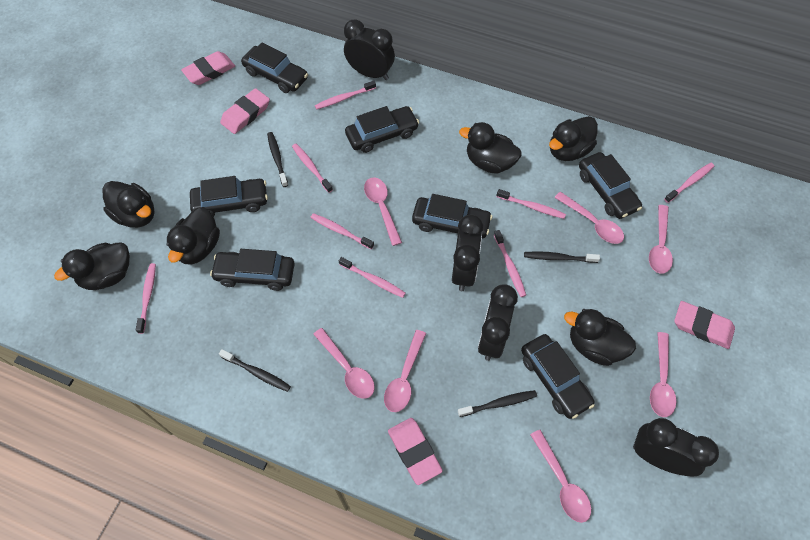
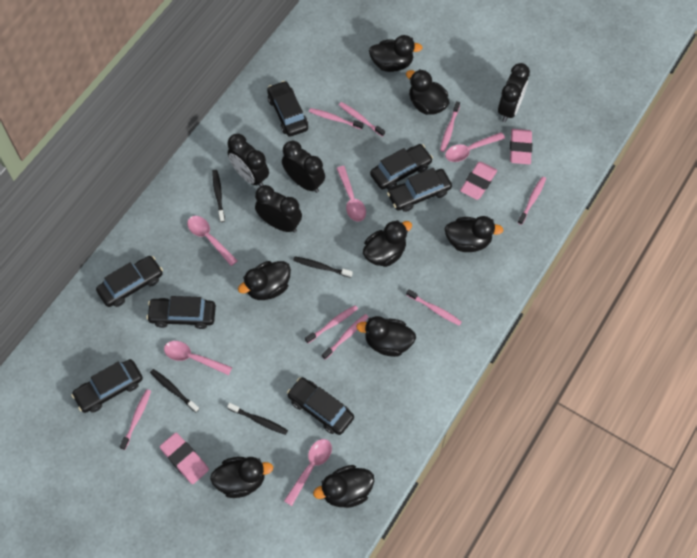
black duck: 6 -> 8
pink eraser: 4 -> 3
pink spoon: 7 -> 5

